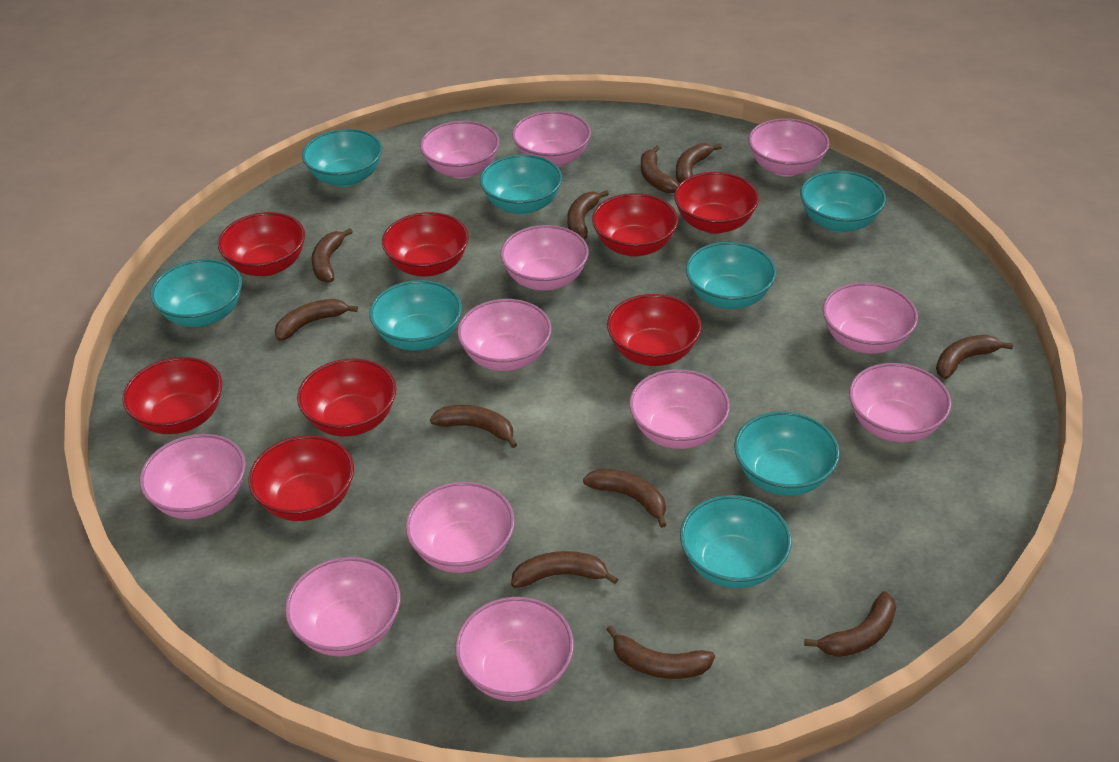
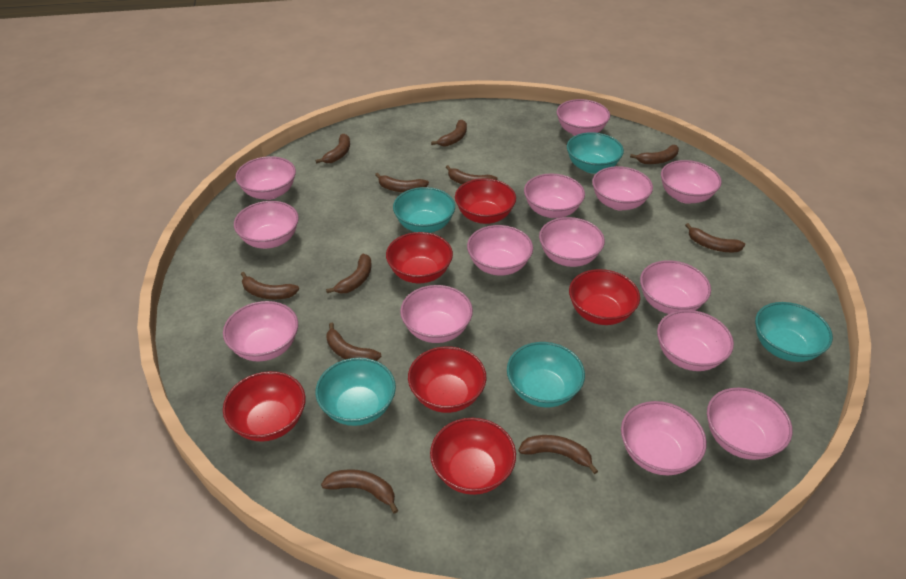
pink bowl: 12 -> 14
red bowl: 8 -> 6
turquoise bowl: 8 -> 5

